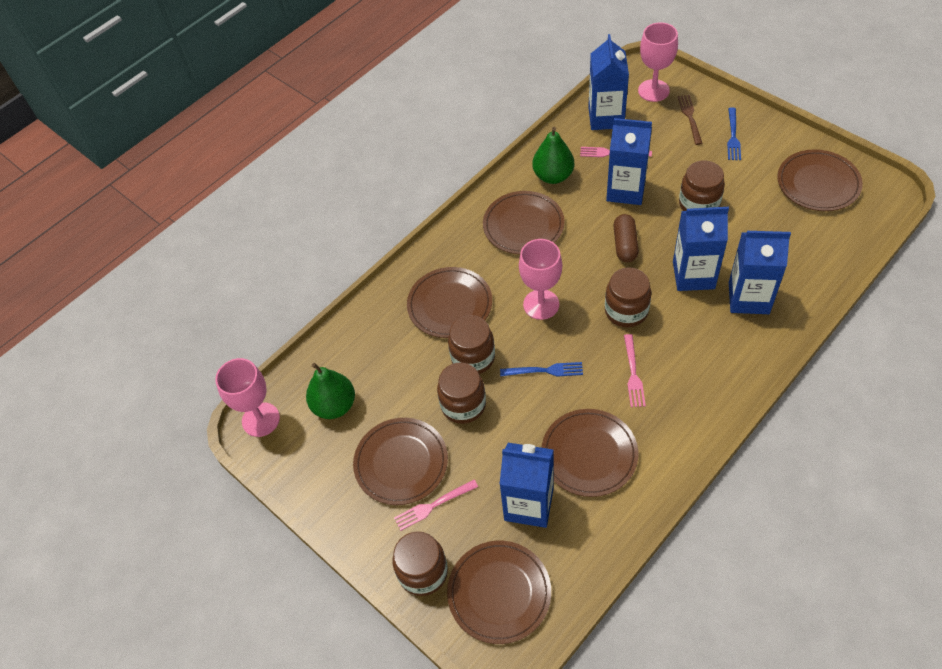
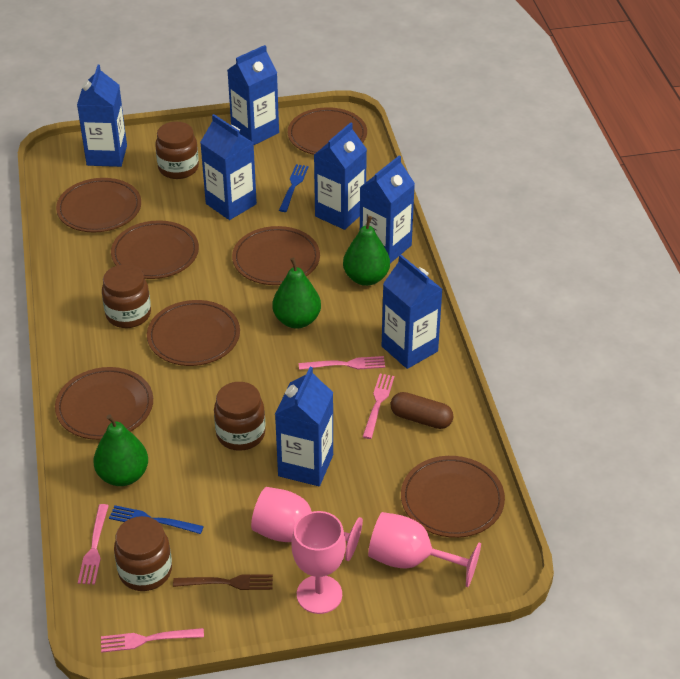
blue carton: 5 -> 7
brown jar: 5 -> 4
brown plate: 6 -> 7
green pear: 2 -> 3
pink fork: 3 -> 4

